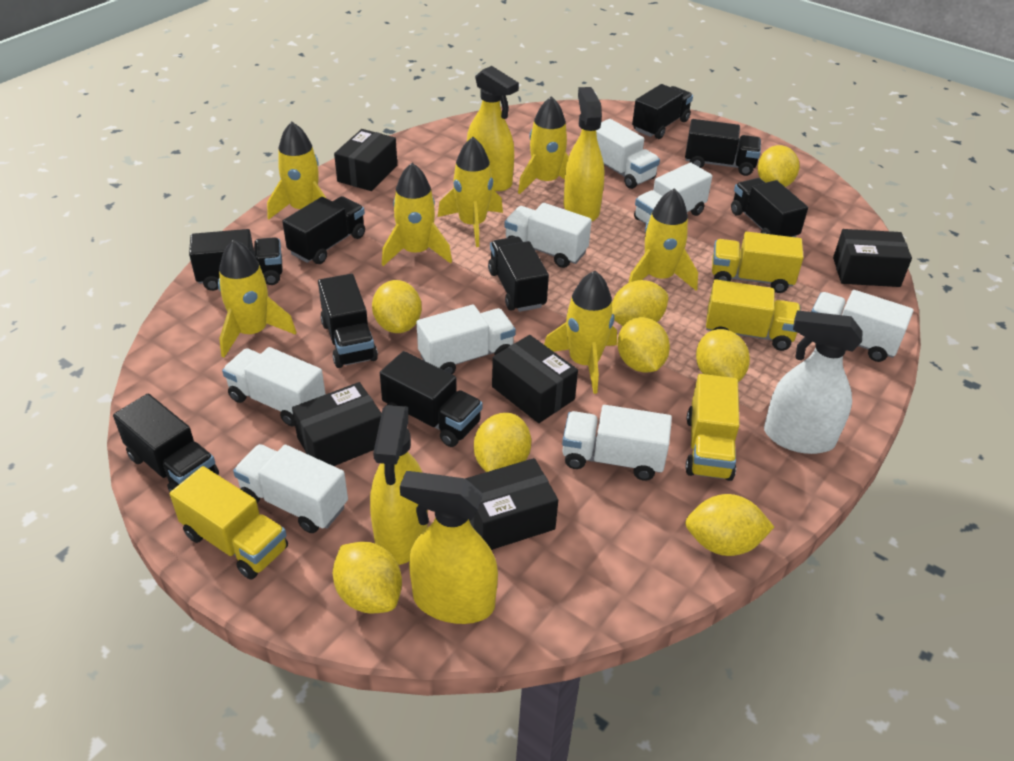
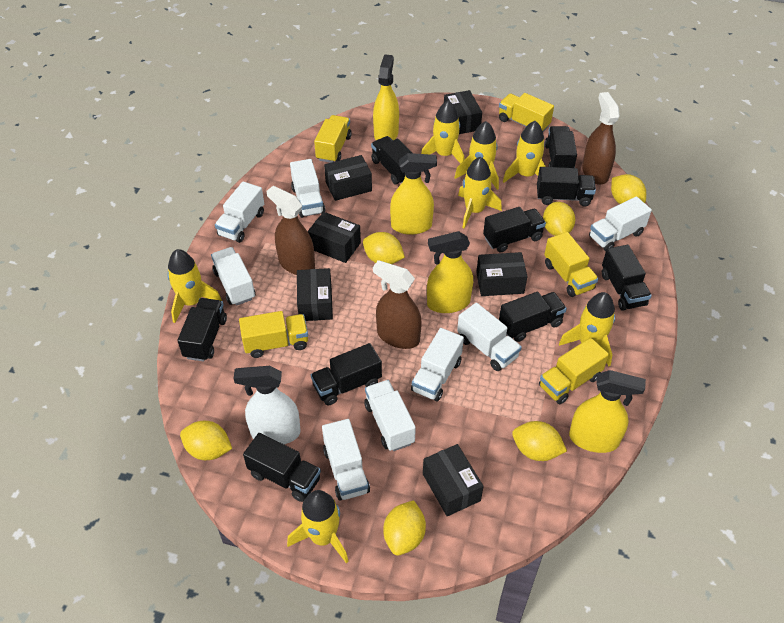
black box: 5 -> 6
brown spray bottle: 0 -> 3
yellow lemon: 8 -> 6
yellow truck: 4 -> 5

